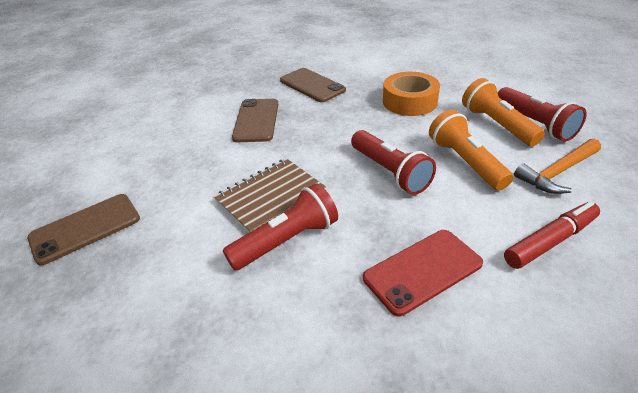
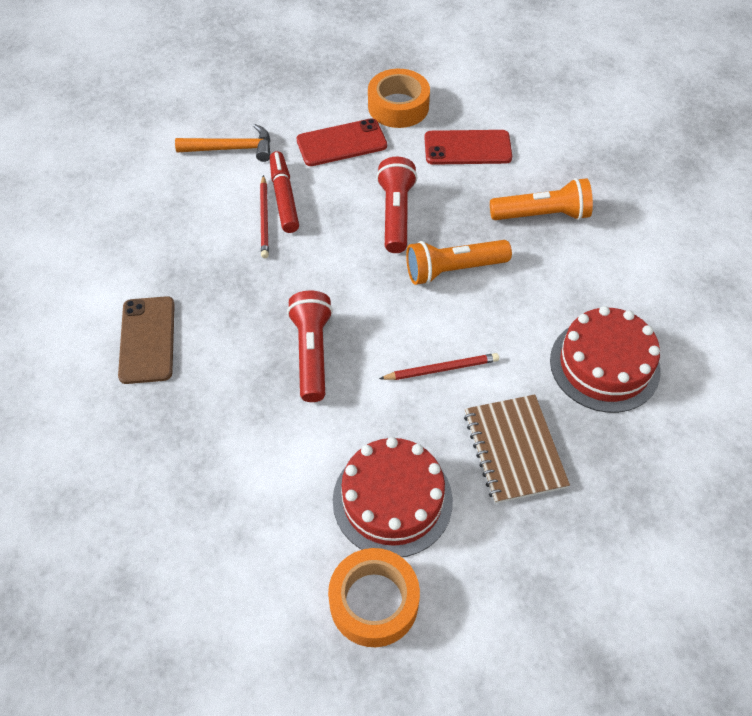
brown phone: 3 -> 1
orange tape: 1 -> 2
red cake: 0 -> 2
red flashlight: 3 -> 2
red pencil: 0 -> 2
red phone: 1 -> 2

